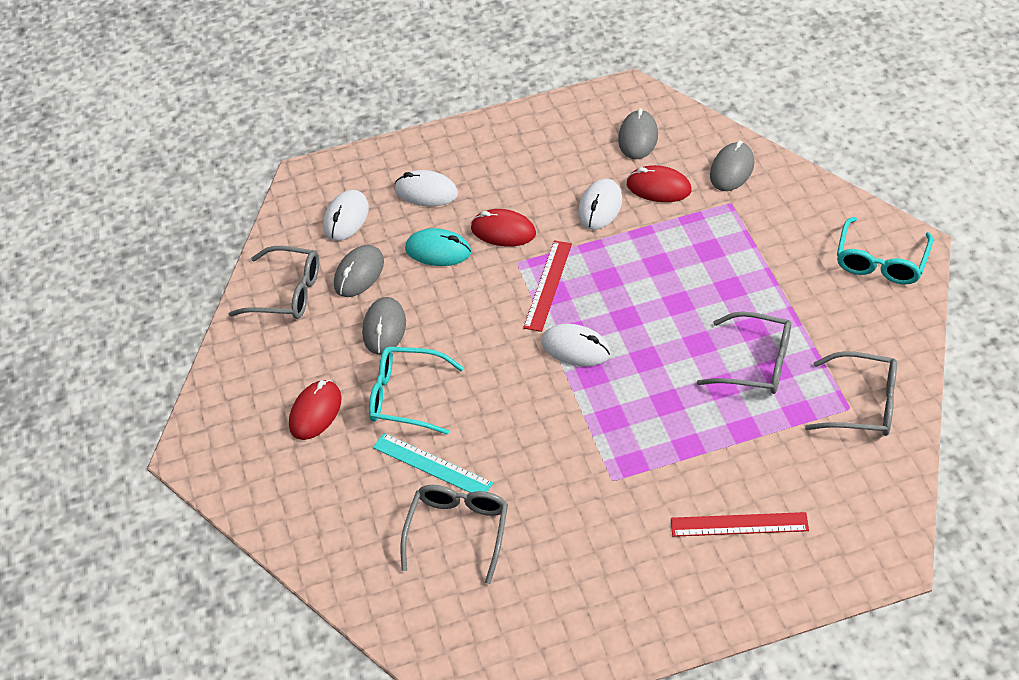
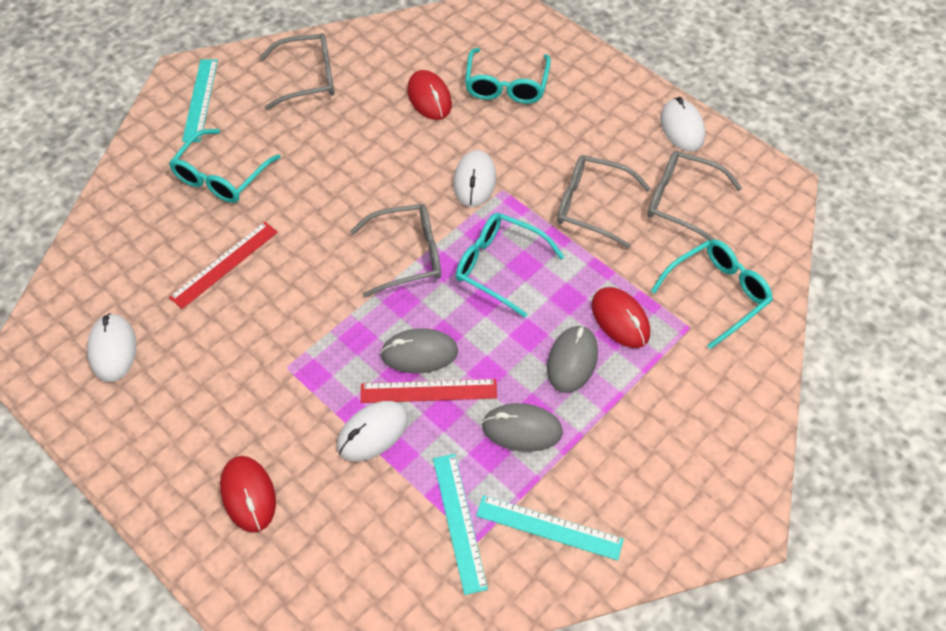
grey mouse: 4 -> 3
turquoise glasses: 2 -> 4
turquoise mouse: 1 -> 0
turquoise ruler: 1 -> 3

